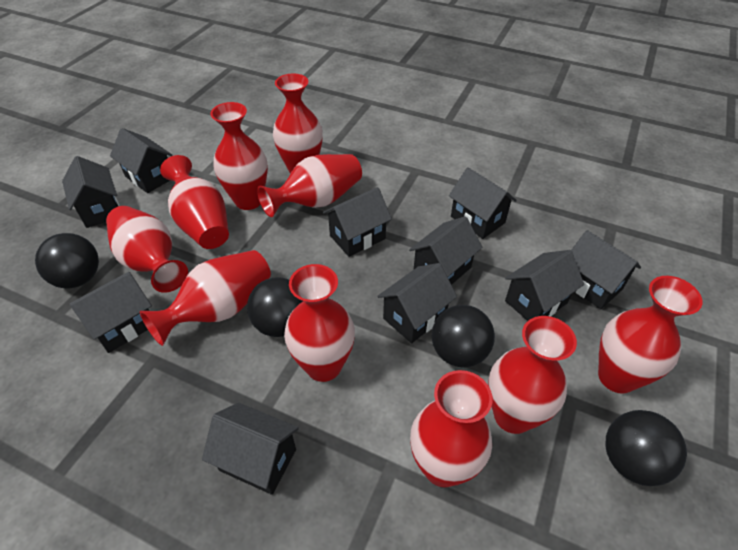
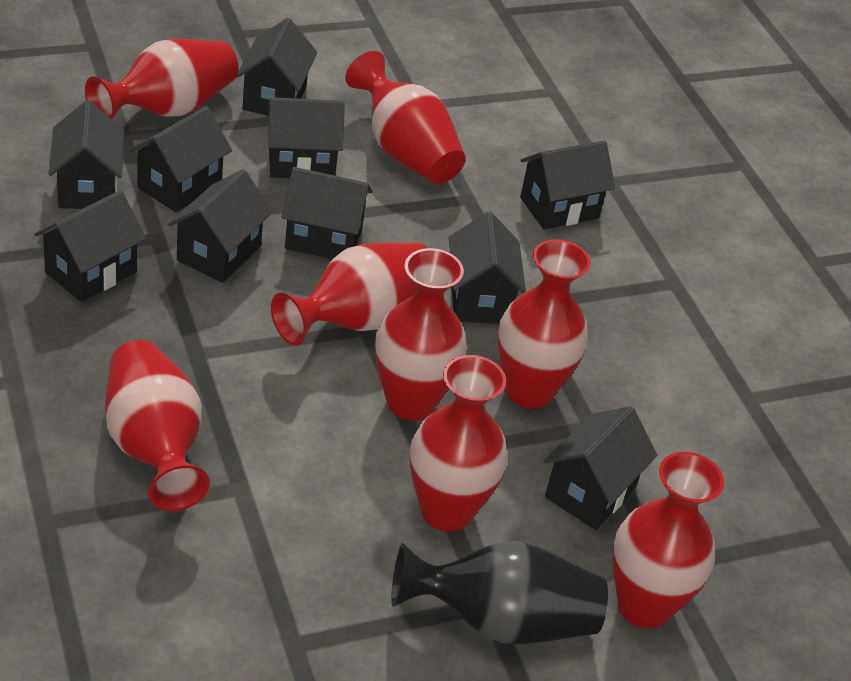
black ball: 4 -> 0
black vase: 0 -> 1
red vase: 10 -> 8

